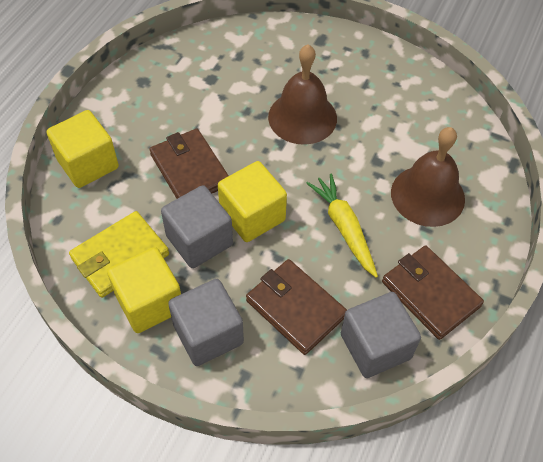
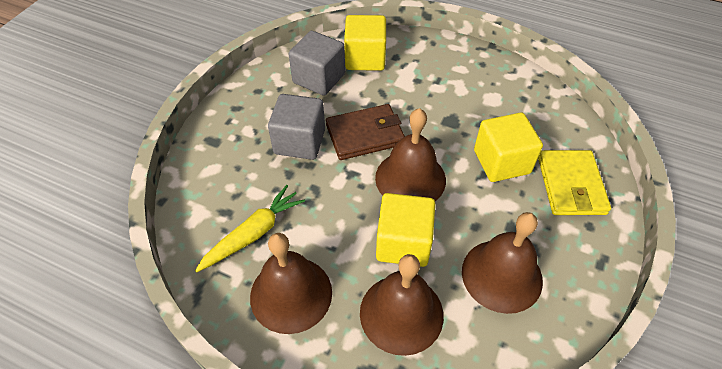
brown bell: 2 -> 4
brown wallet: 3 -> 1
grey cube: 3 -> 2

